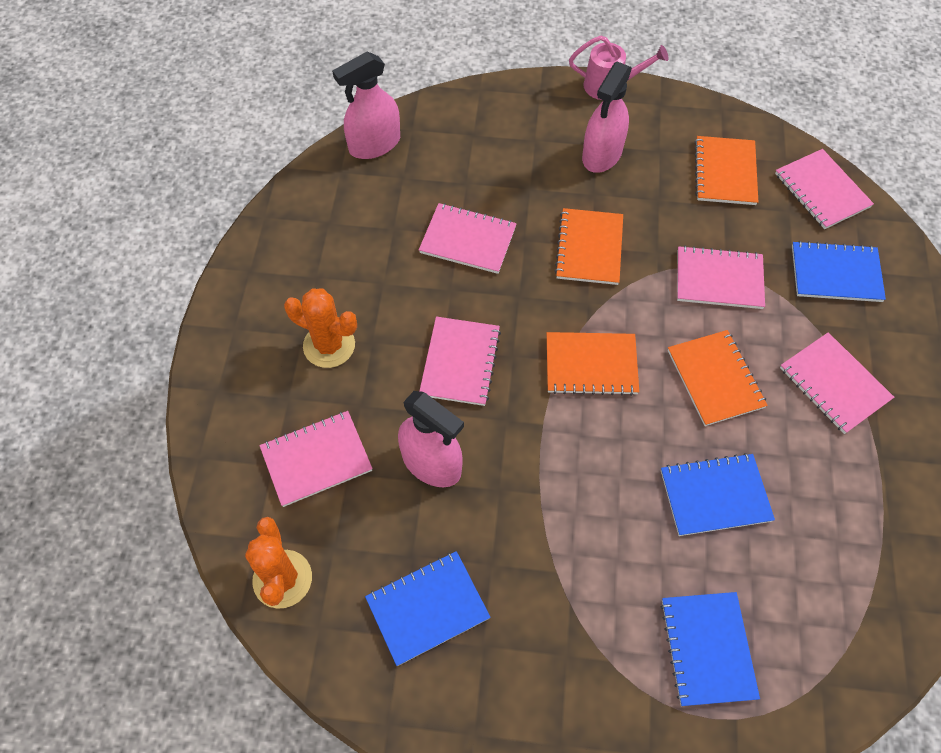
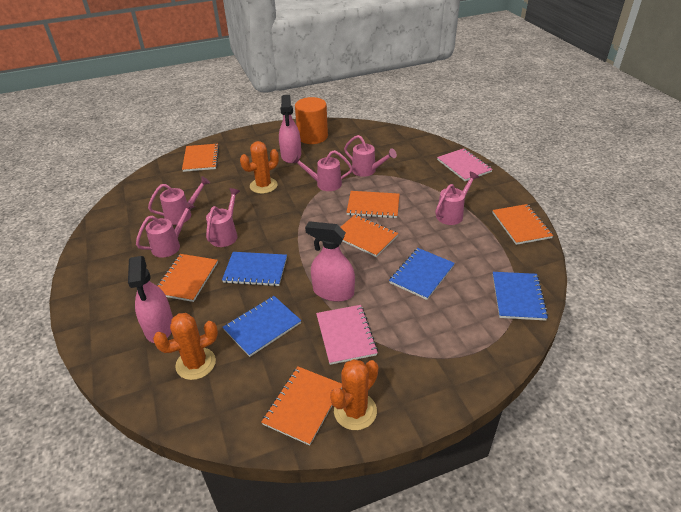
orange cactus: 2 -> 3
orange cylinder: 0 -> 1
orange notebook: 4 -> 6
pink notebook: 6 -> 2
pink watering can: 1 -> 6

